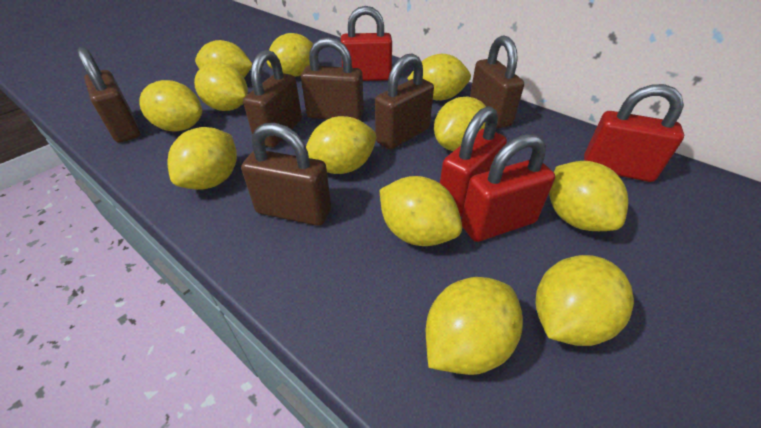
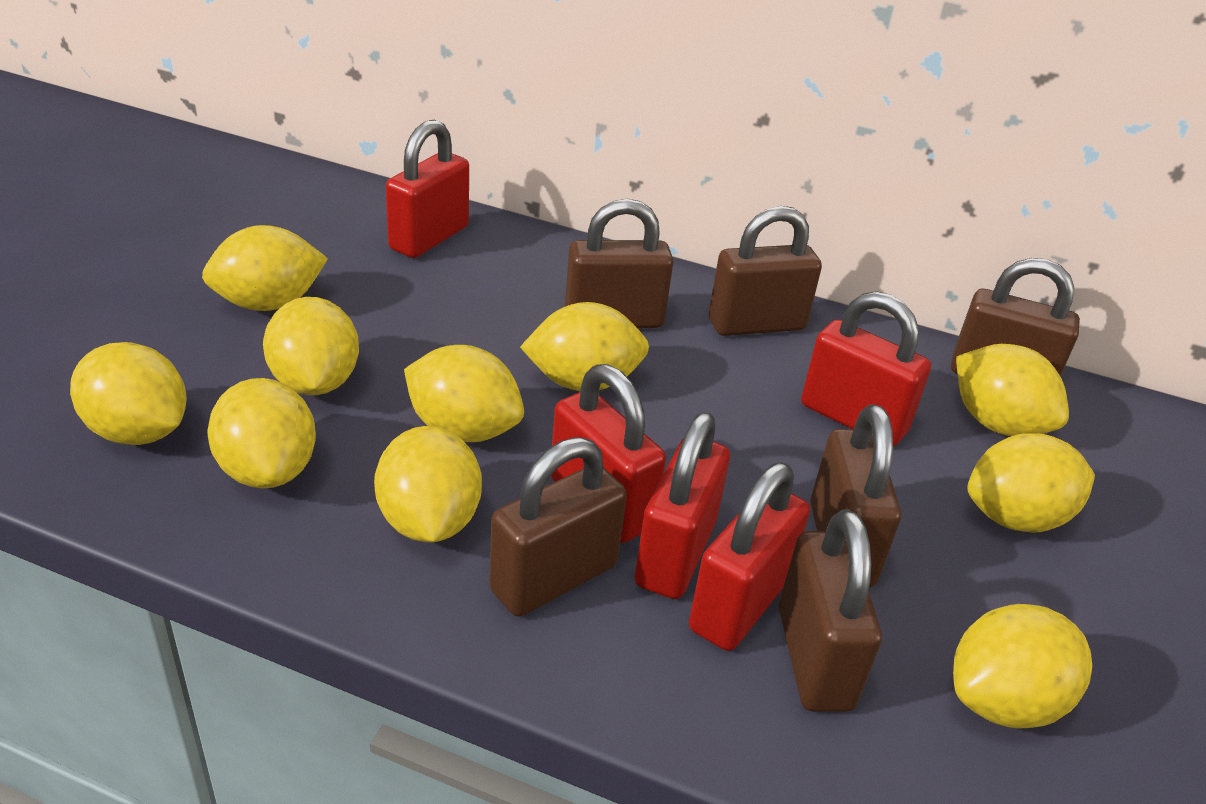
red padlock: 4 -> 5
yellow lemon: 12 -> 10

